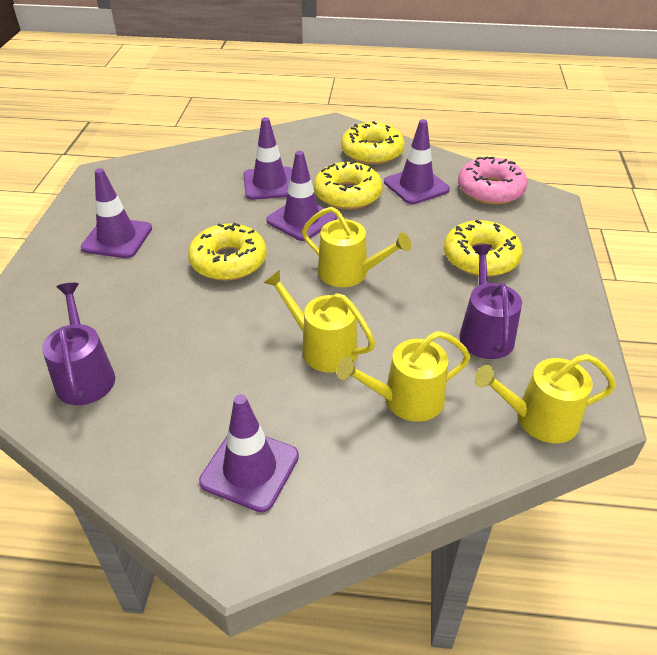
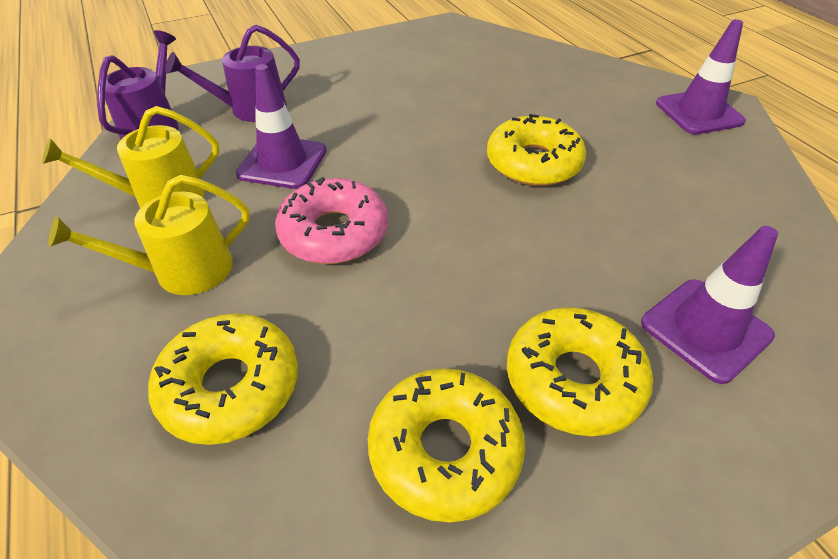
purple traffic cone: 5 -> 3
yellow watering can: 4 -> 2

